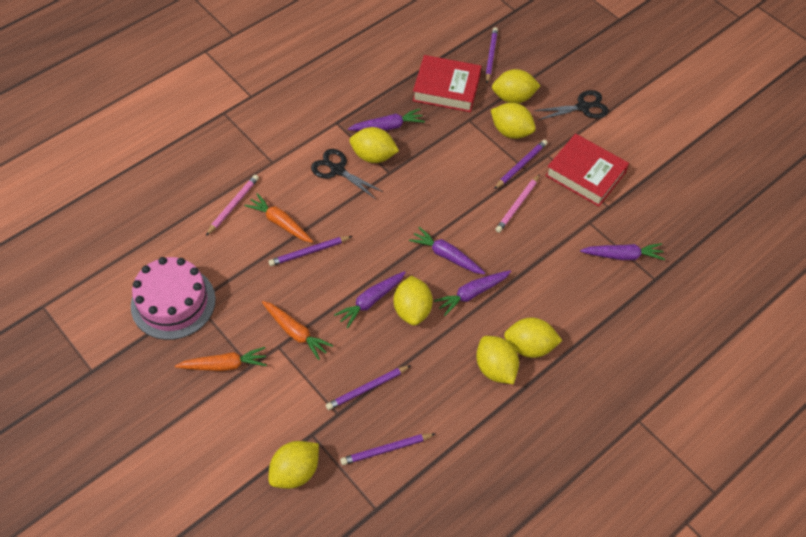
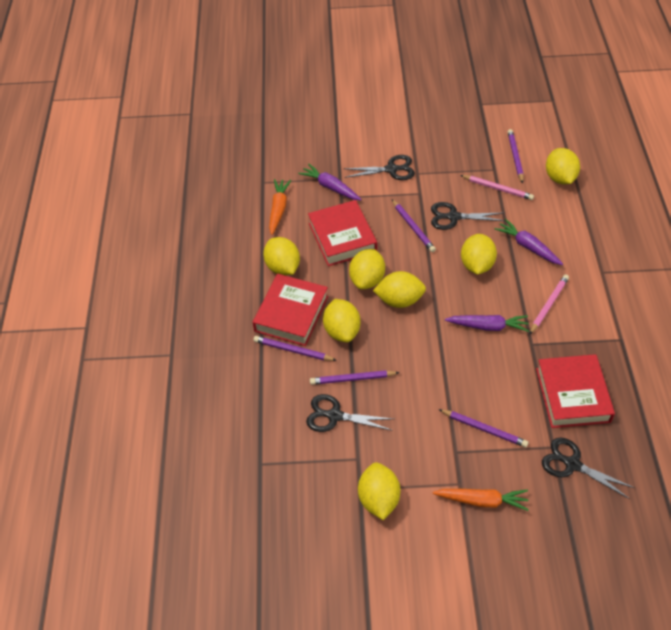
black scissors: 2 -> 4
orange carrot: 3 -> 2
pink cake: 1 -> 0
purple carrot: 5 -> 3
red book: 2 -> 3

